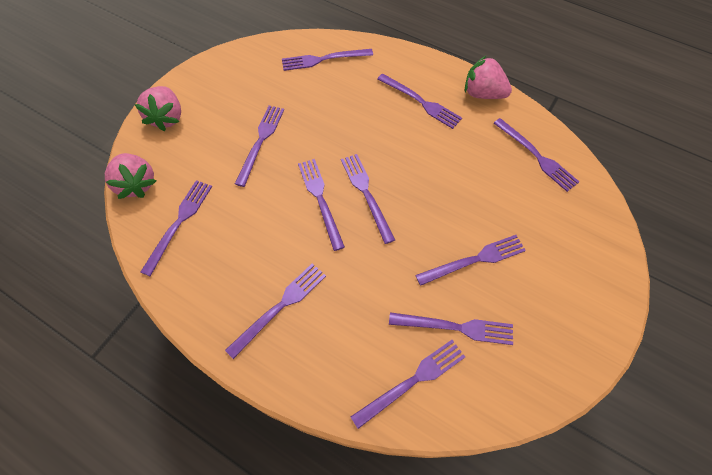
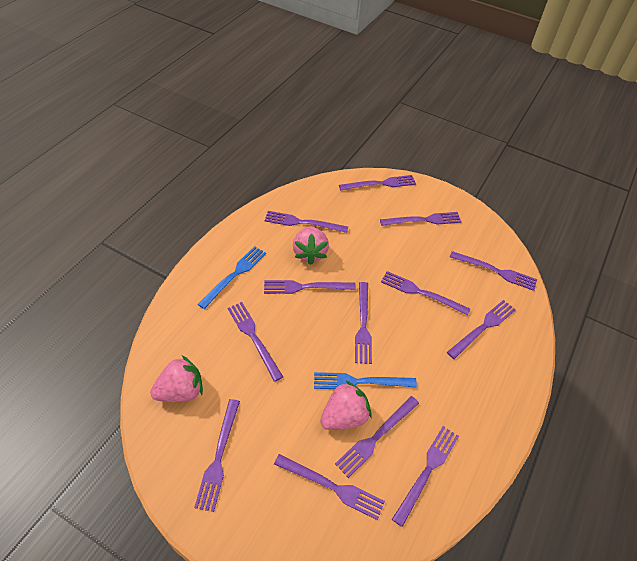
blue fork: 0 -> 2
purple fork: 11 -> 13

